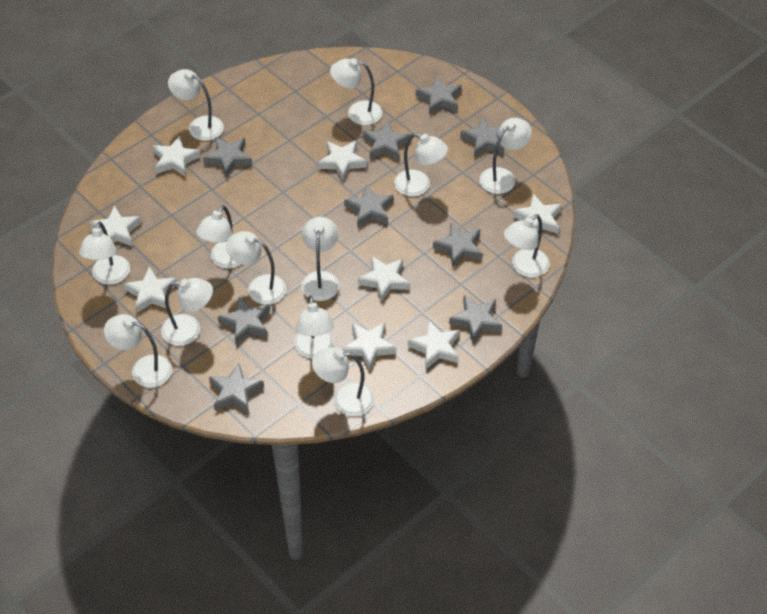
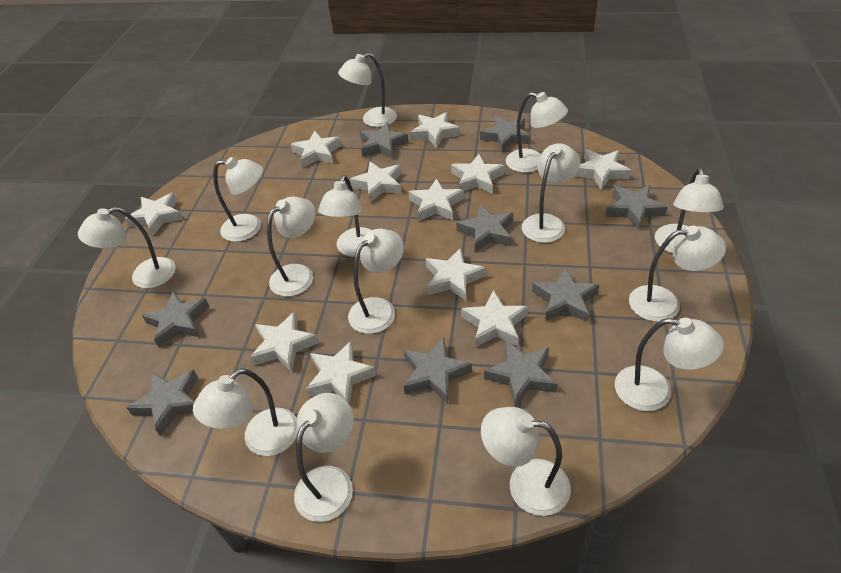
white lamp: 13 -> 14
white star: 8 -> 11

